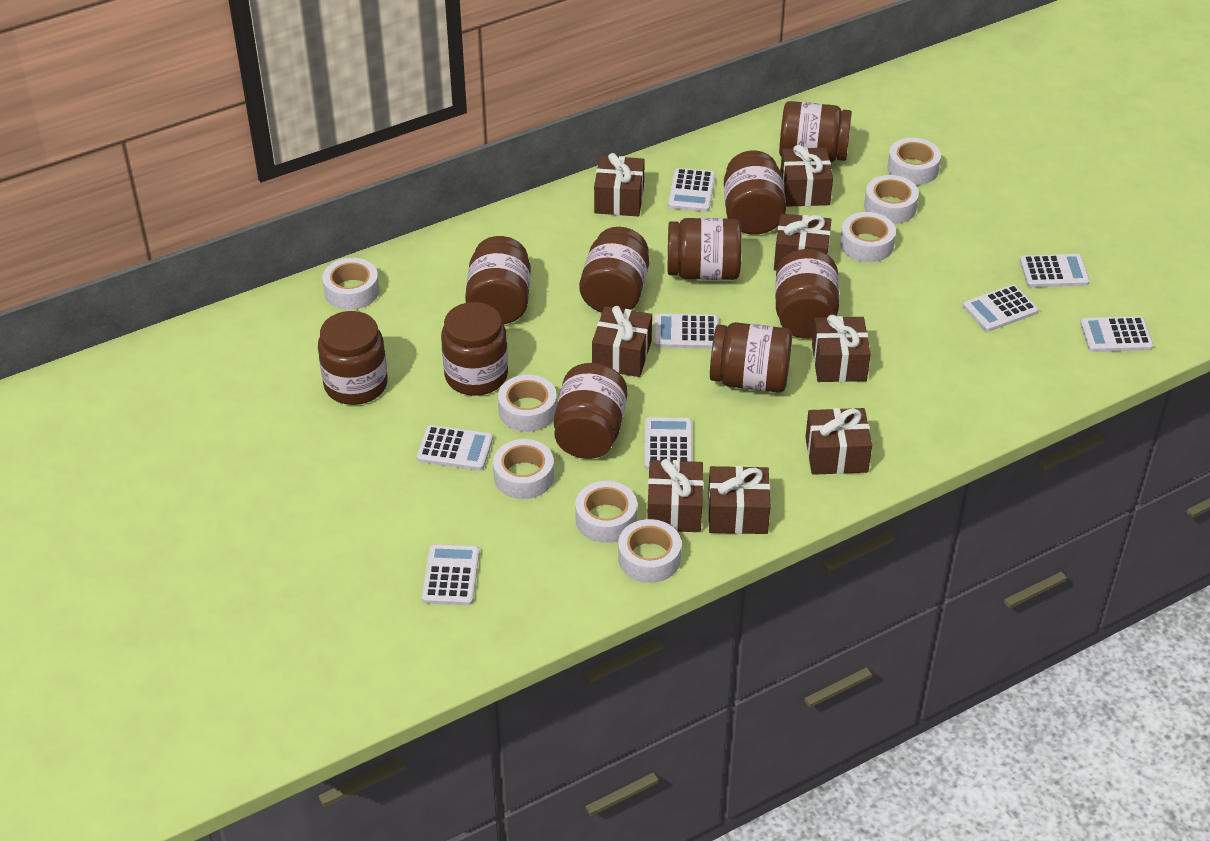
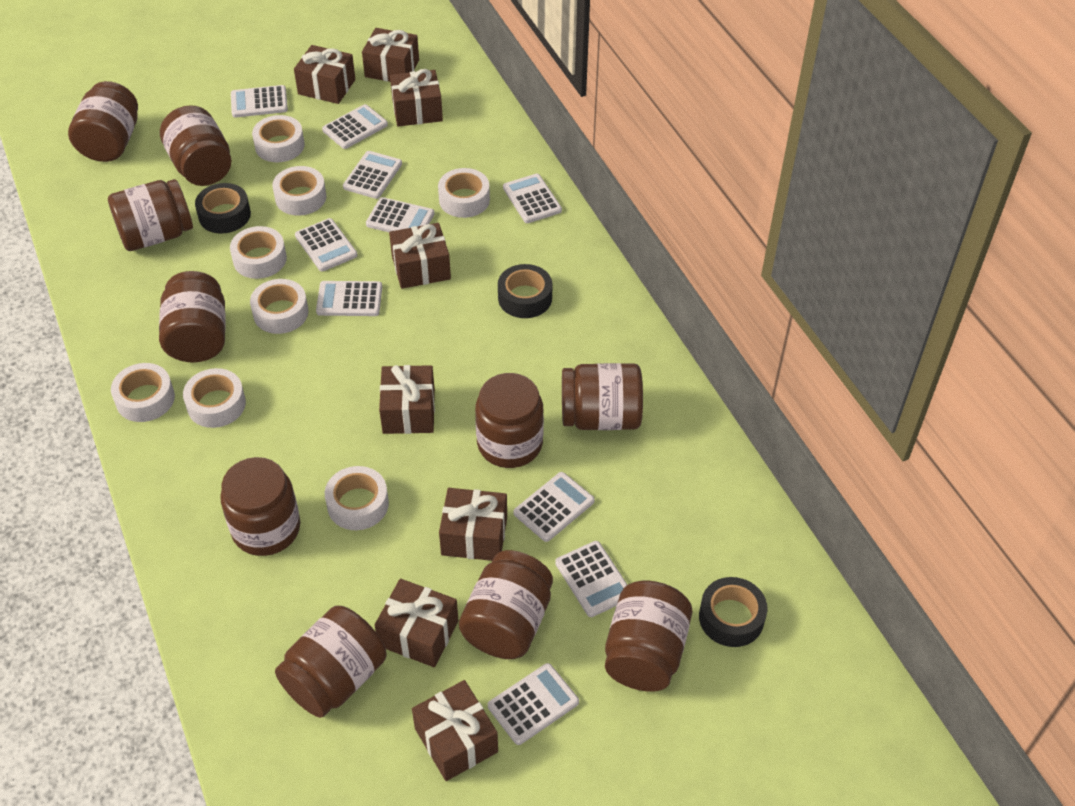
black tape: 0 -> 3
white calculator: 8 -> 10

